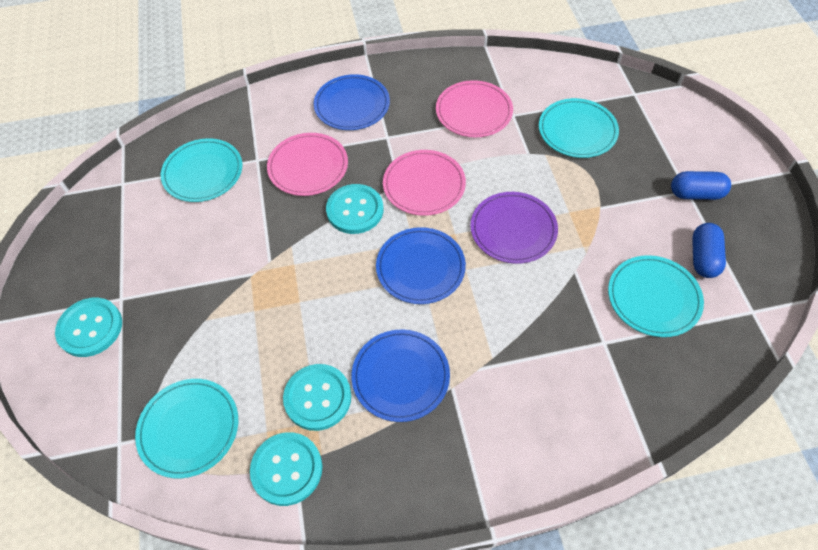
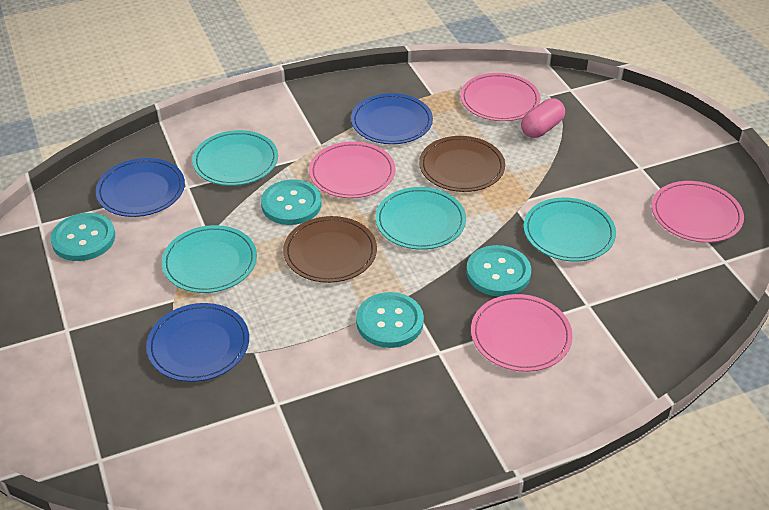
blue capsule: 2 -> 0
brown plate: 0 -> 2
pink capsule: 0 -> 1
pink plate: 3 -> 4
purple plate: 1 -> 0

